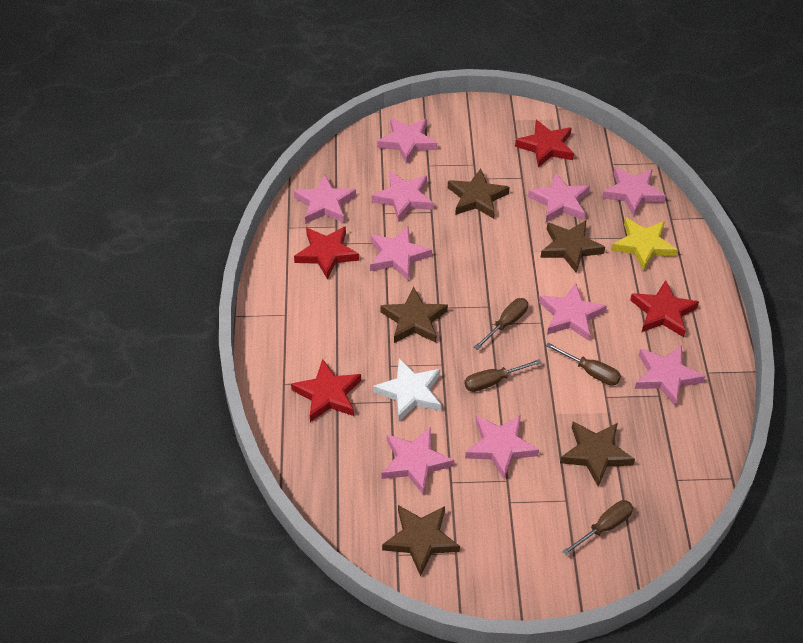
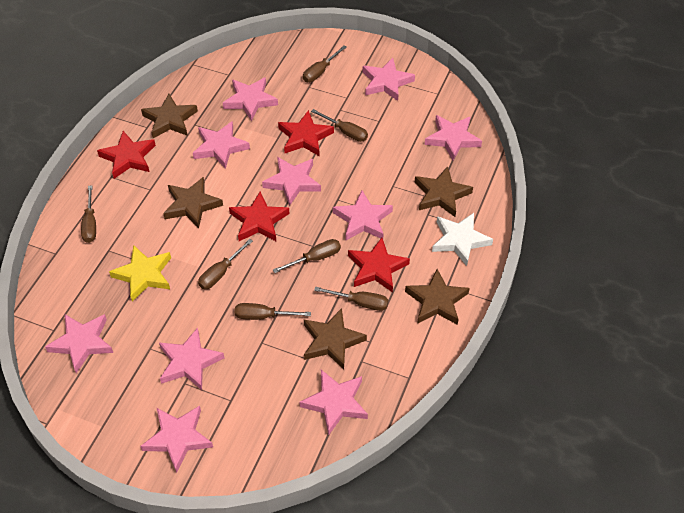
brown screwdriver: 4 -> 7

